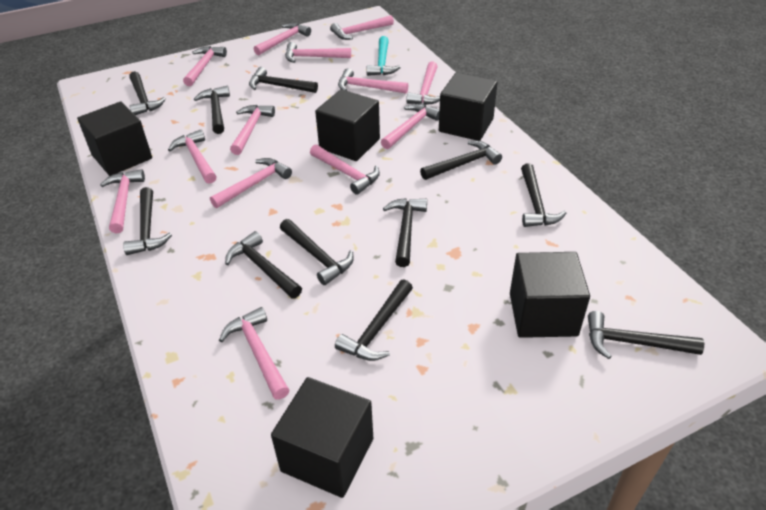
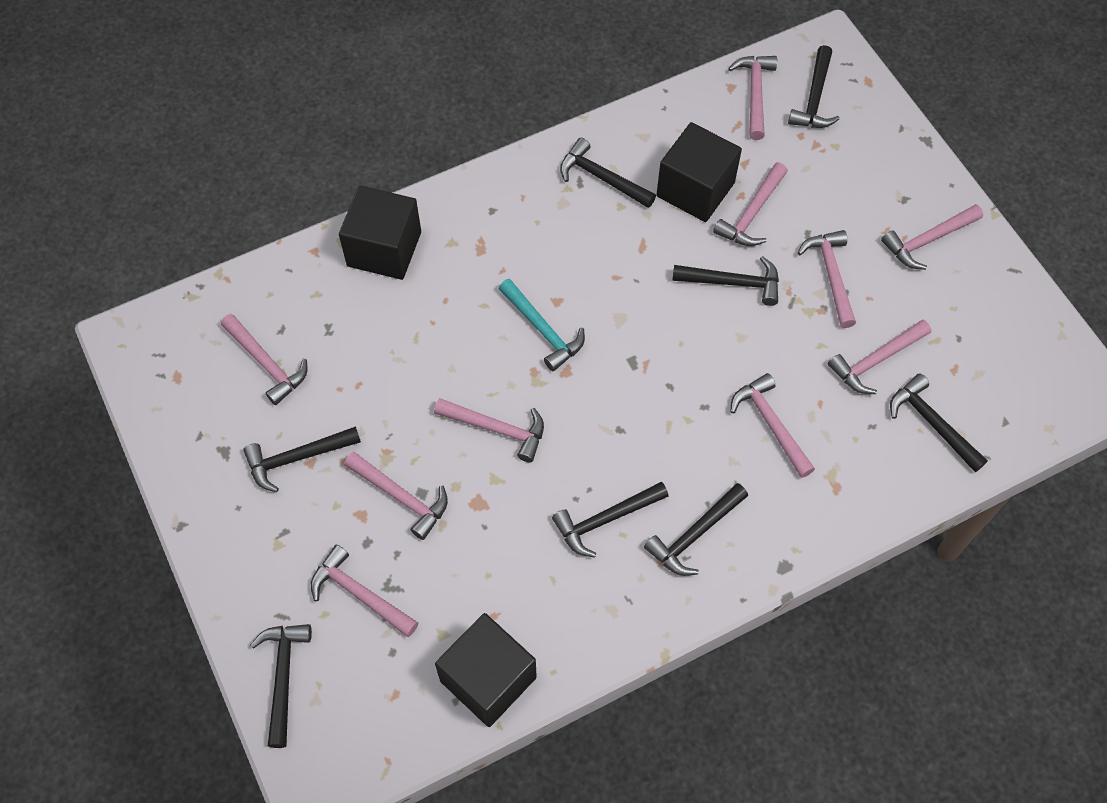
black cube: 5 -> 3
black hammer: 11 -> 8
pink hammer: 13 -> 10

